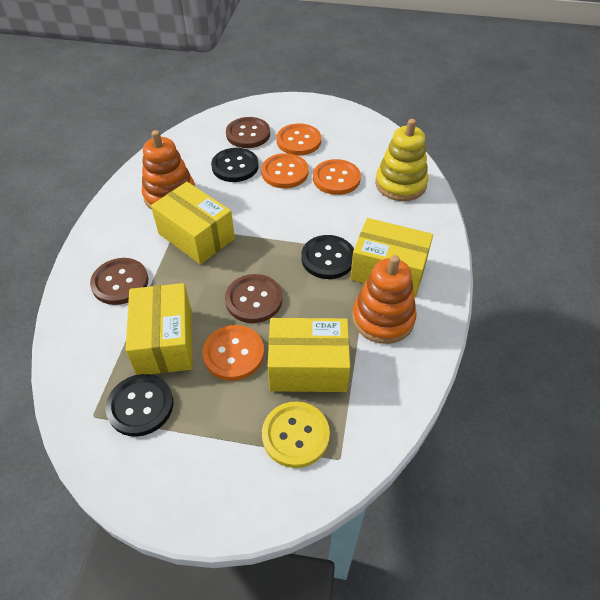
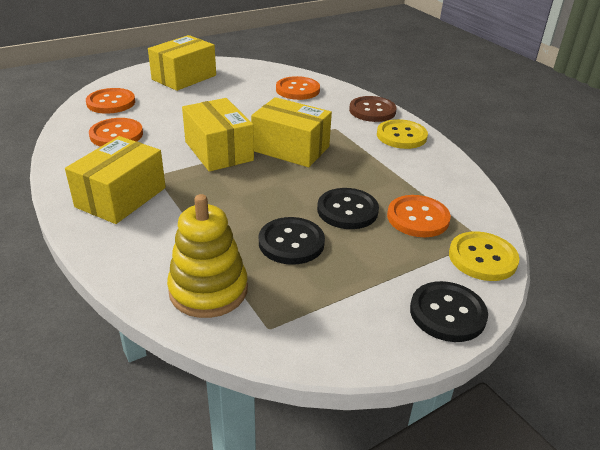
brown button: 3 -> 1
orange stacking toy: 2 -> 0
yellow button: 1 -> 2

